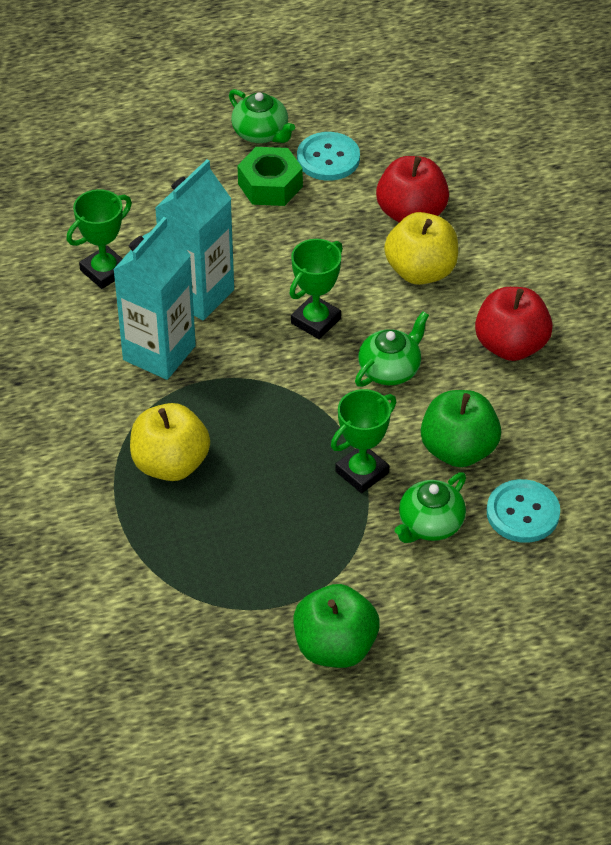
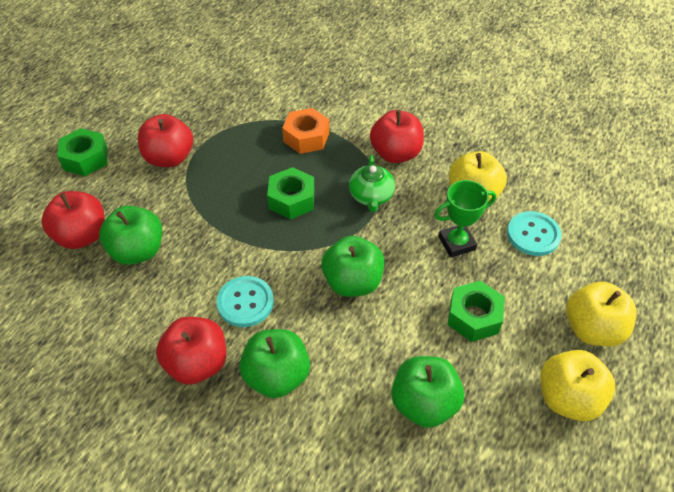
green apple: 2 -> 4
green nut: 1 -> 3
green teapot: 3 -> 1
green trophy: 3 -> 1
orange nut: 0 -> 1
red apple: 2 -> 4
turquoise carton: 2 -> 0
yellow apple: 2 -> 3

